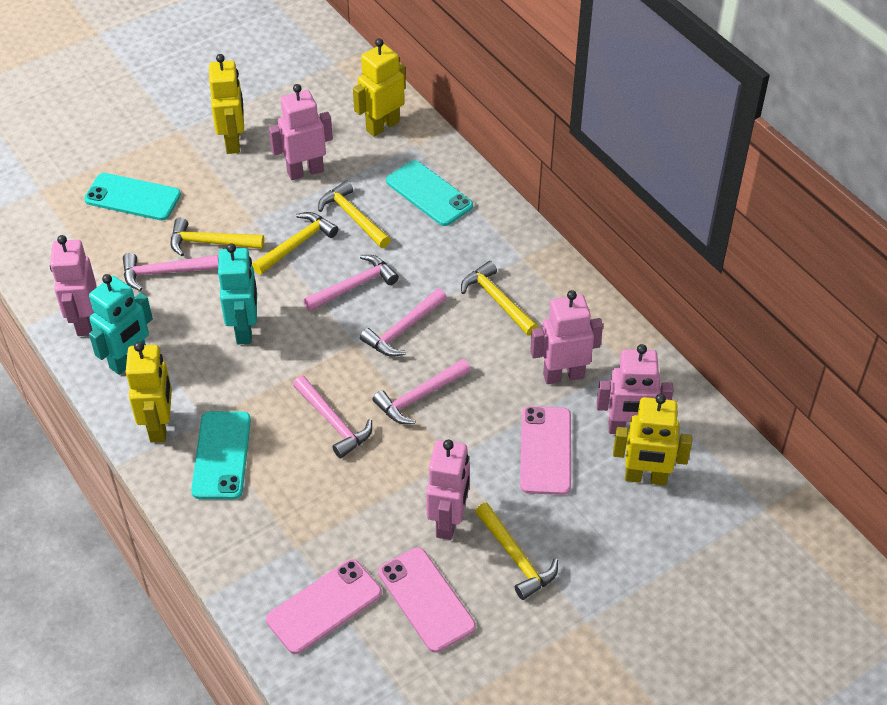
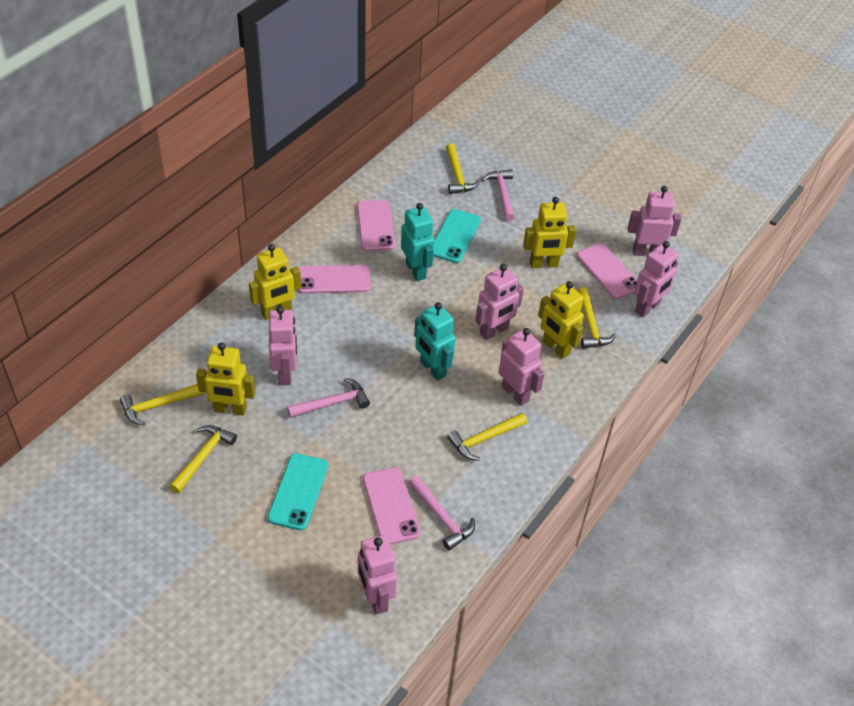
pink hammer: 5 -> 3
pink phone: 3 -> 4
pink robot: 5 -> 6
turquoise phone: 3 -> 2

